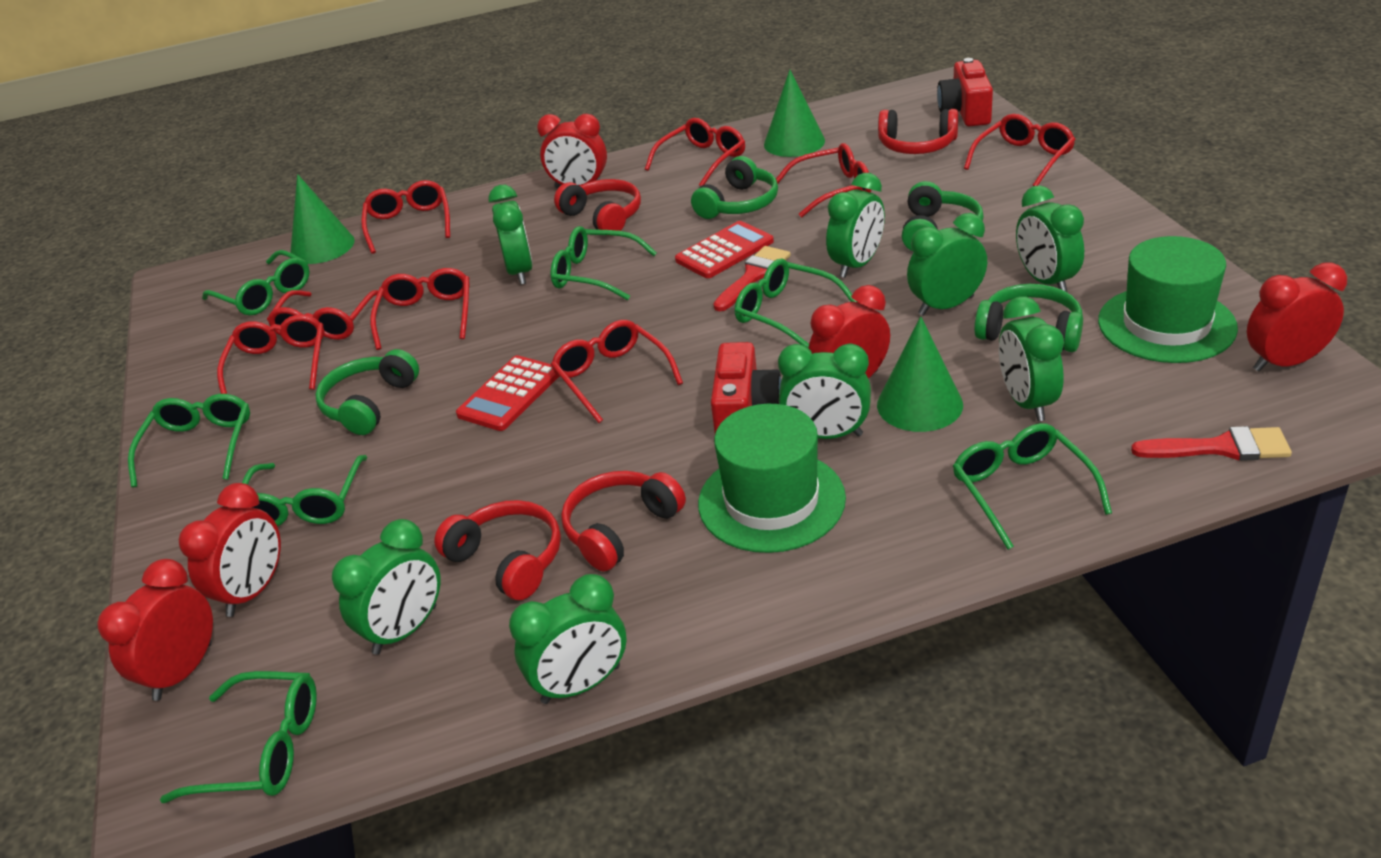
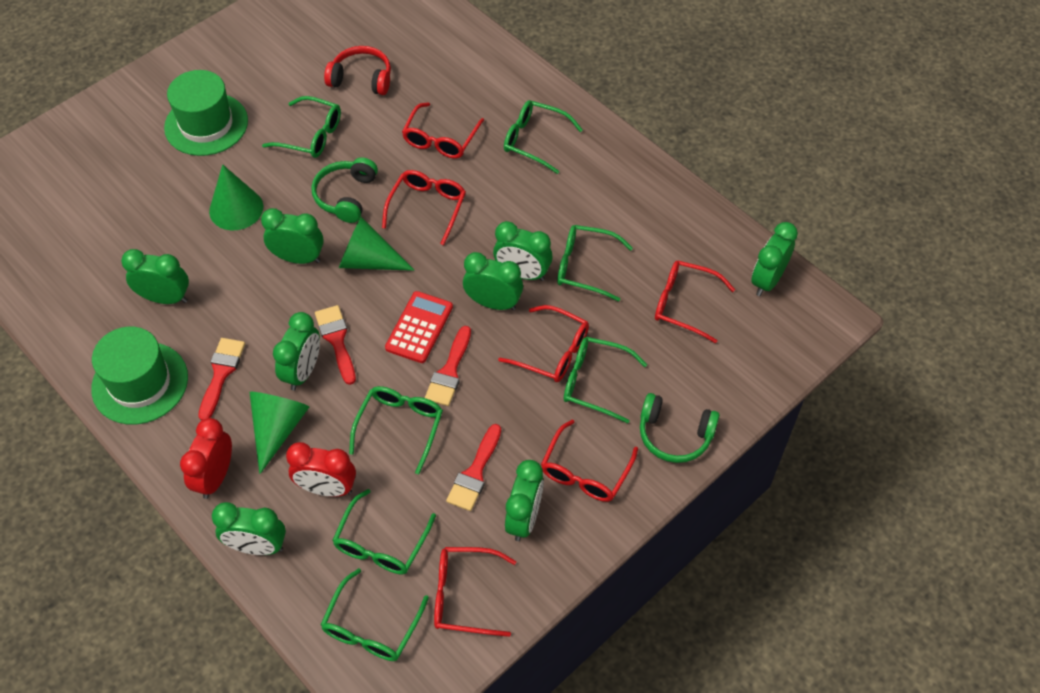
green headphones: 4 -> 2
red brush: 2 -> 4
red calculator: 2 -> 1
red camera: 2 -> 0
red clock: 5 -> 2
red glasses: 8 -> 6
red headphones: 4 -> 1

